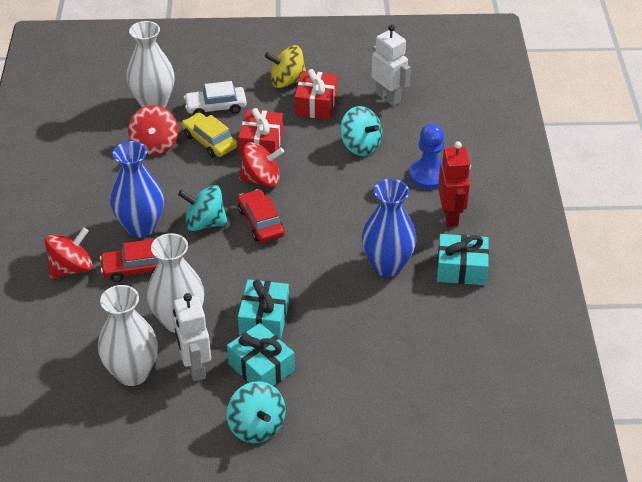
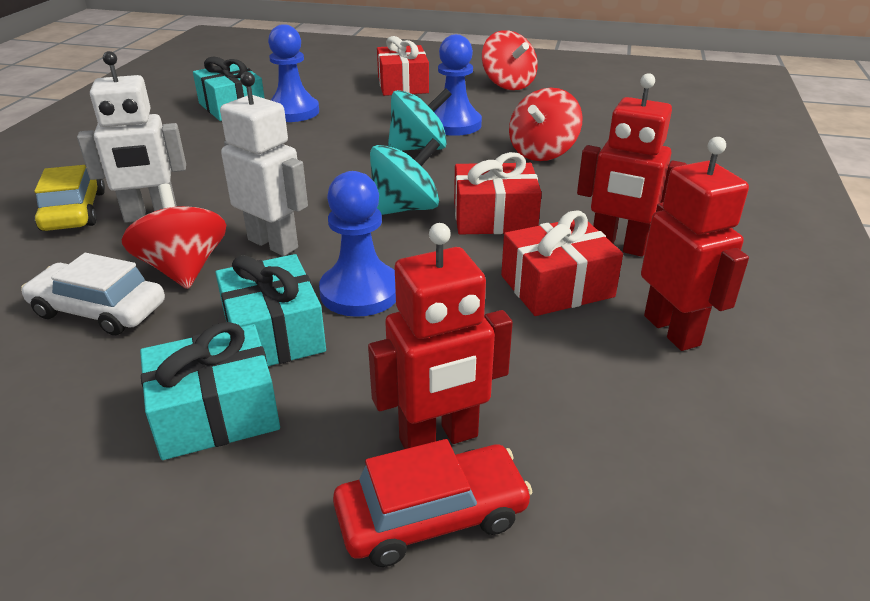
blue pawn: 1 -> 3
blue vase: 2 -> 0
red car: 2 -> 1
red gift: 2 -> 3
red robot: 1 -> 3
turquoise spinning top: 3 -> 2
white vase: 3 -> 0
yellow spinning top: 1 -> 0

